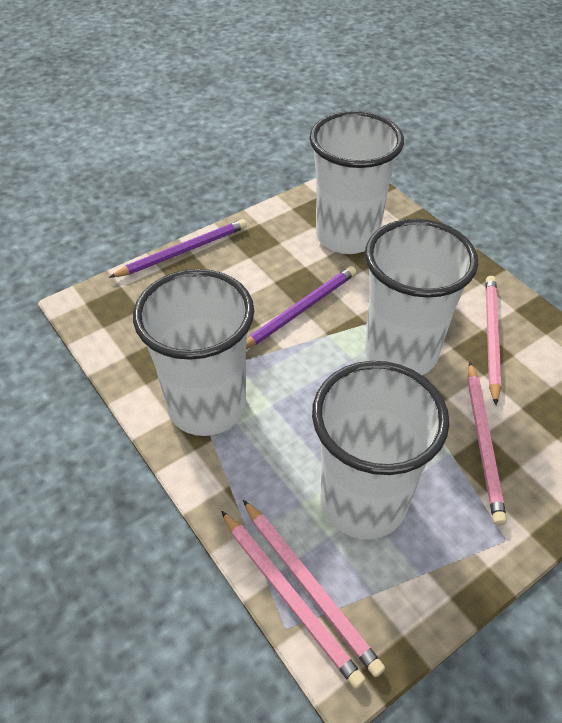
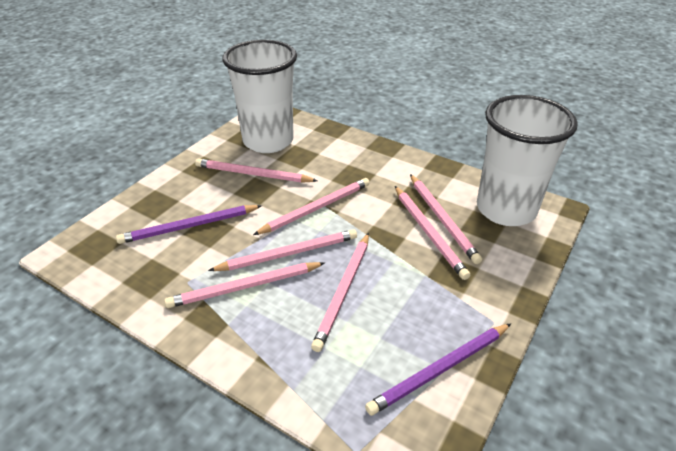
pink pencil: 4 -> 7
white cup: 4 -> 2

